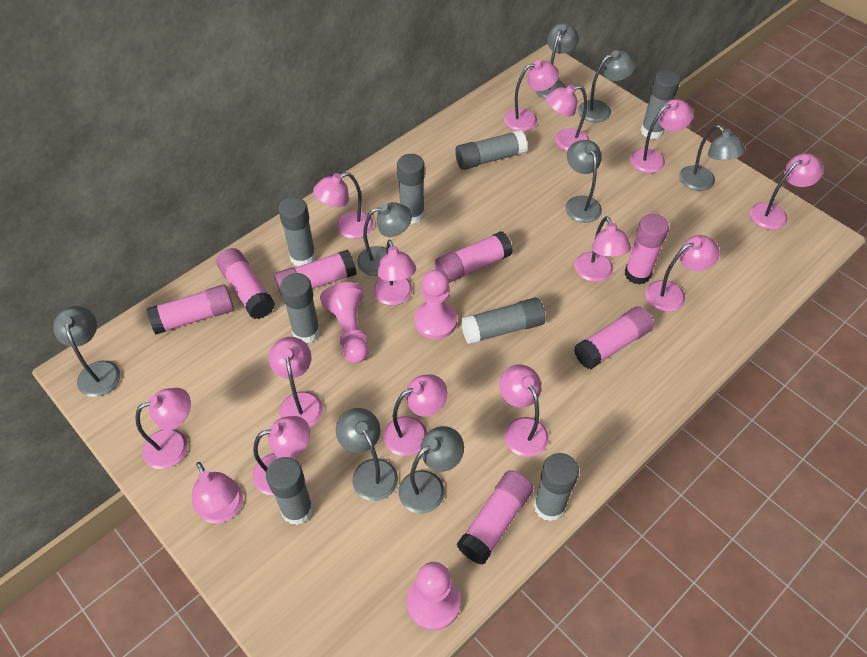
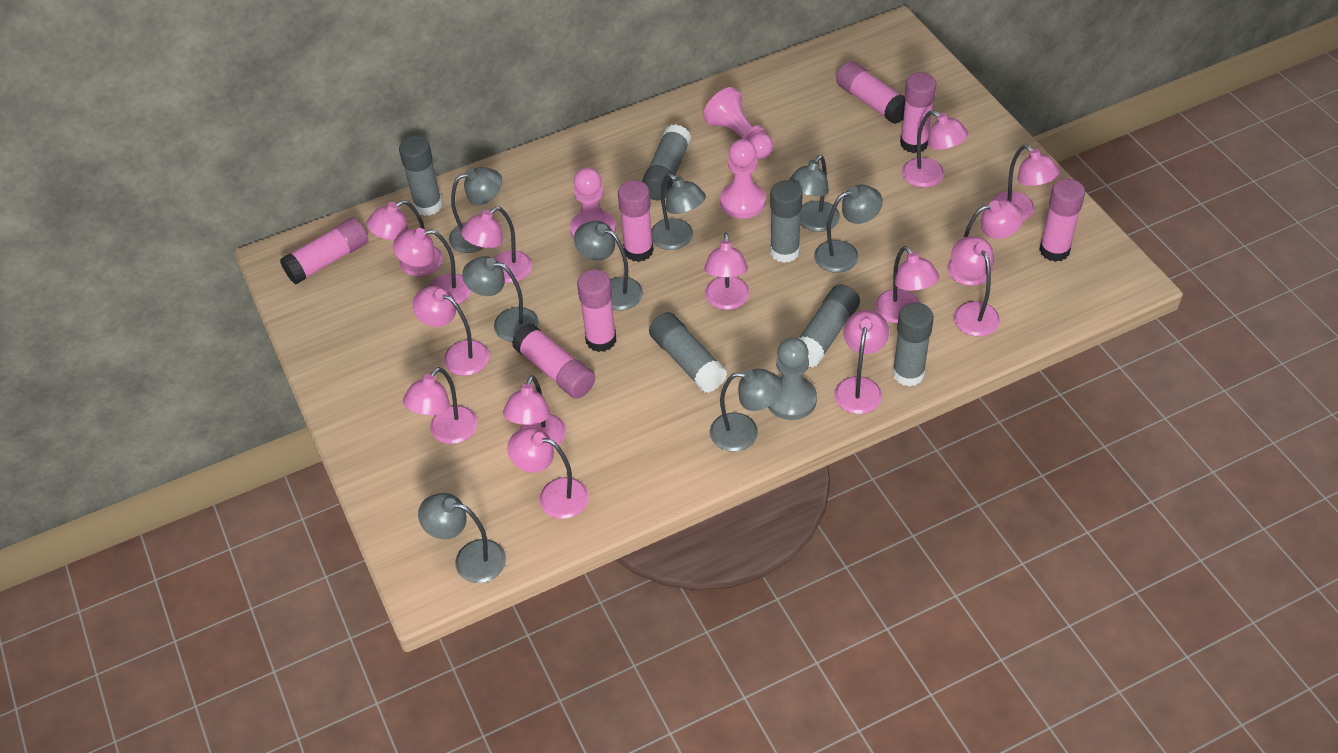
grey glue stick: 8 -> 6
grey pawn: 0 -> 1

